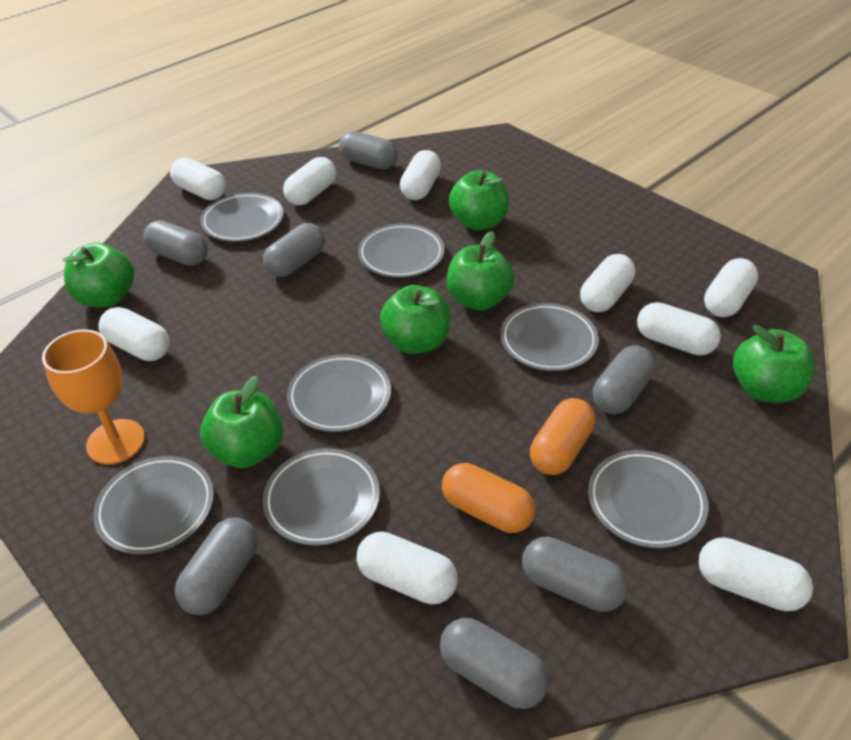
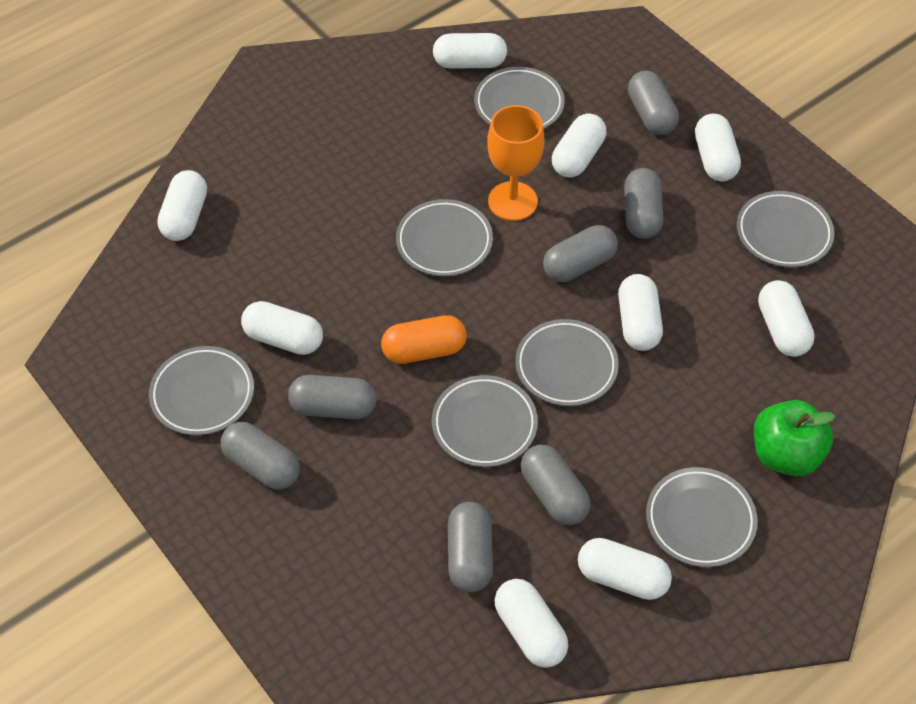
green apple: 6 -> 1
orange capsule: 2 -> 1

